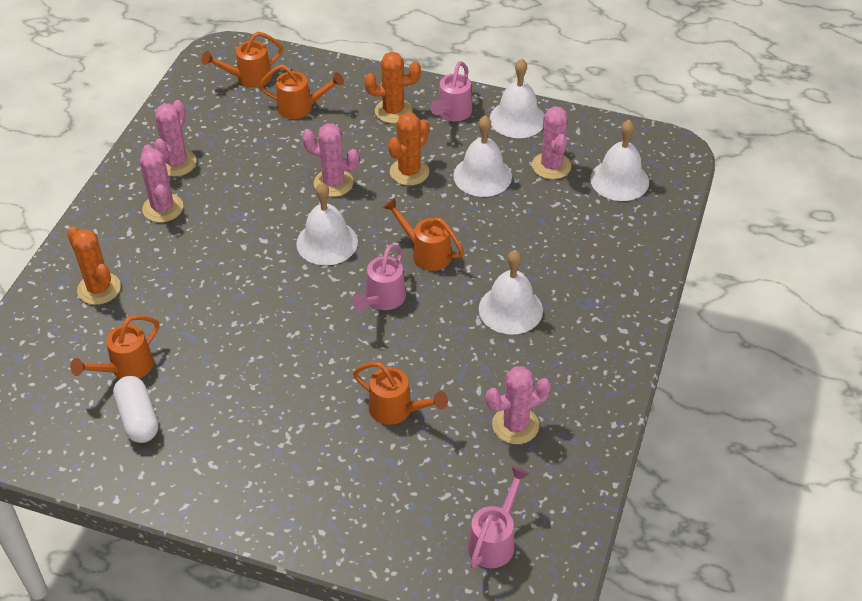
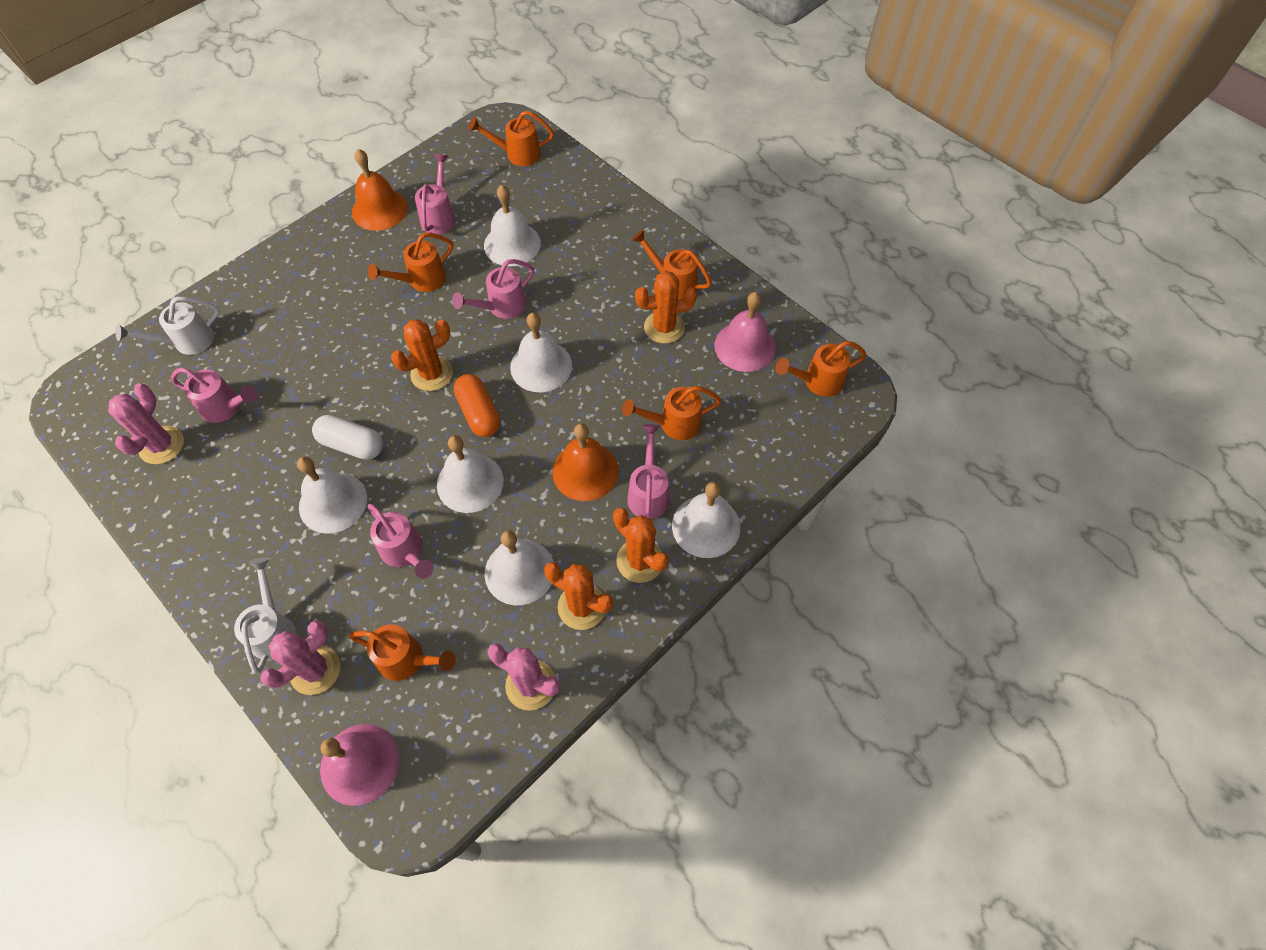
orange bell: 0 -> 2
orange cactus: 3 -> 4
orange capsule: 0 -> 1
orange watering can: 5 -> 6
pink bell: 0 -> 2
pink cactus: 5 -> 3
pink watering can: 3 -> 5
white bell: 5 -> 6
white watering can: 0 -> 2

